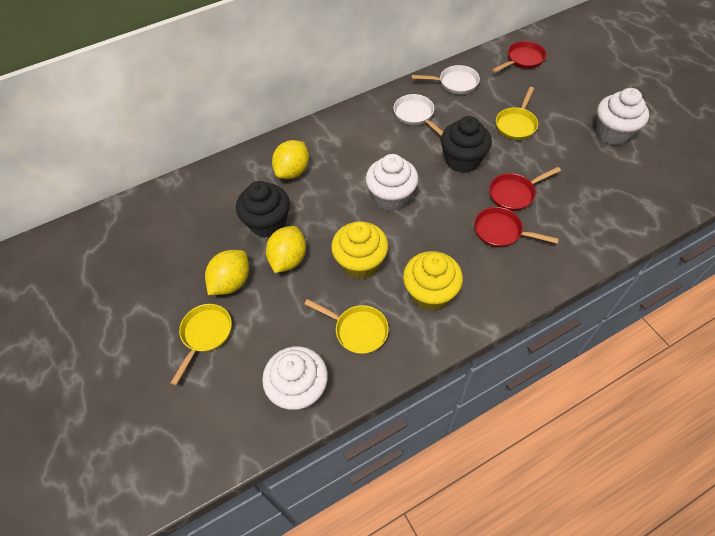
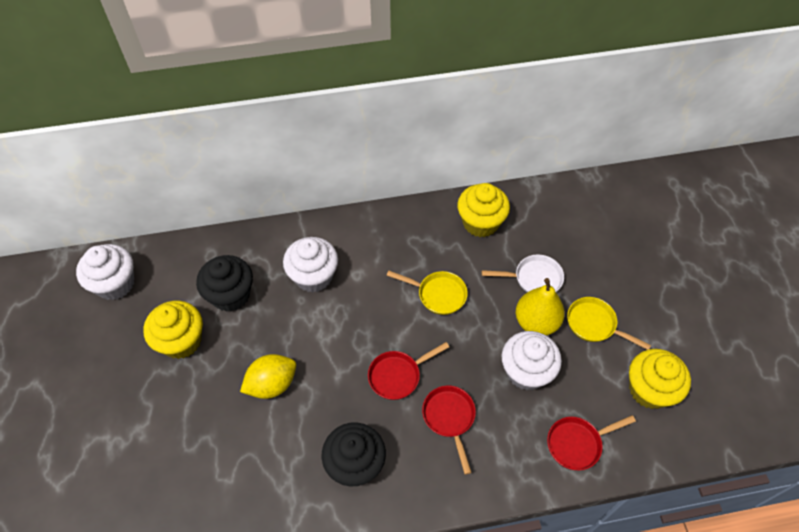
white pan: 2 -> 1
yellow cupcake: 2 -> 3
yellow lemon: 3 -> 1
yellow pan: 3 -> 2
yellow pear: 0 -> 1

